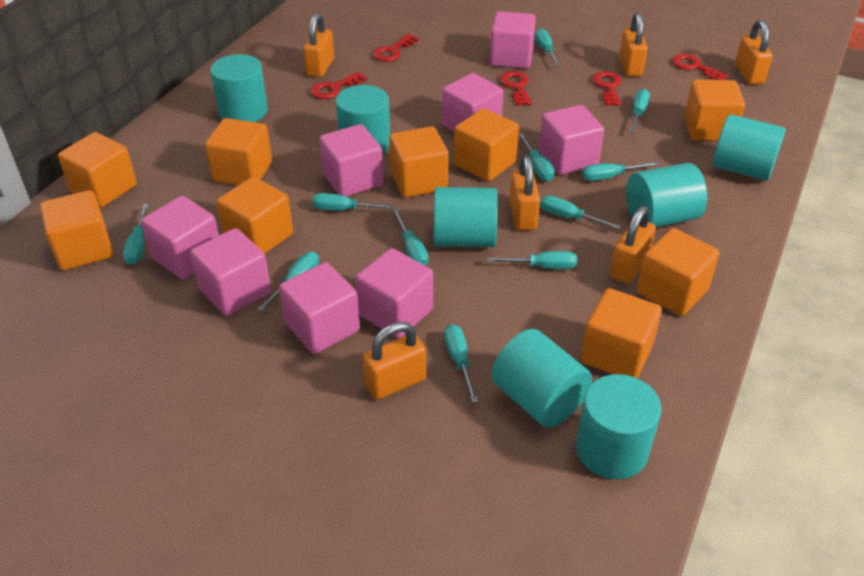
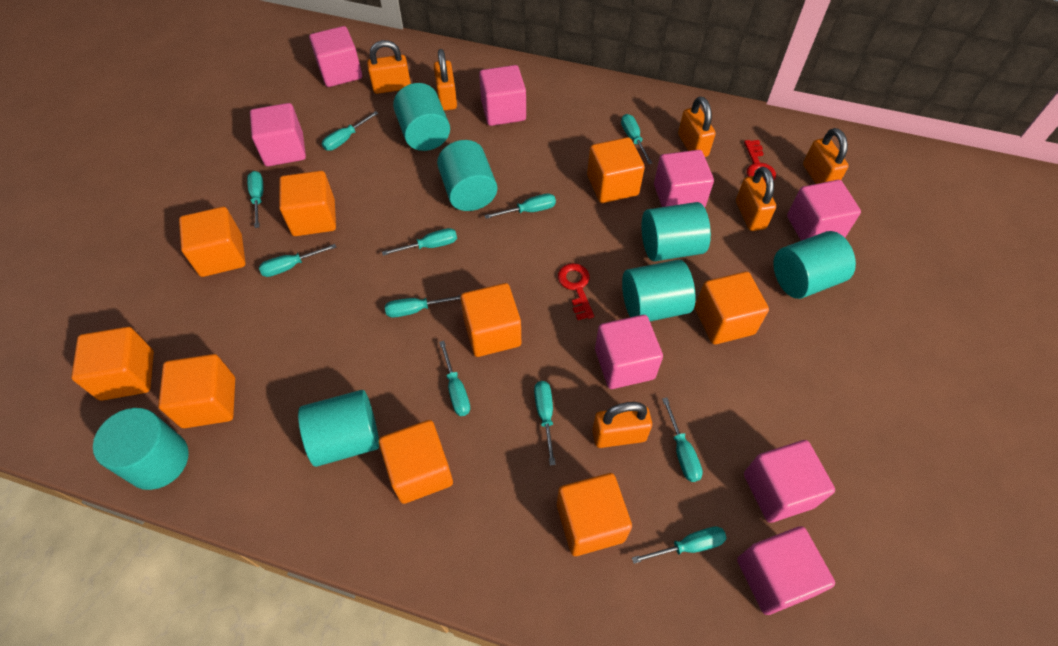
red key: 5 -> 2

